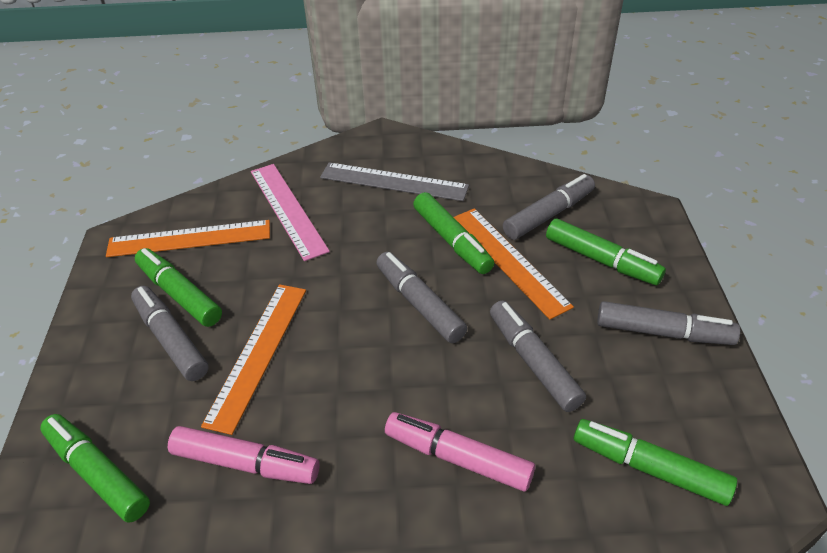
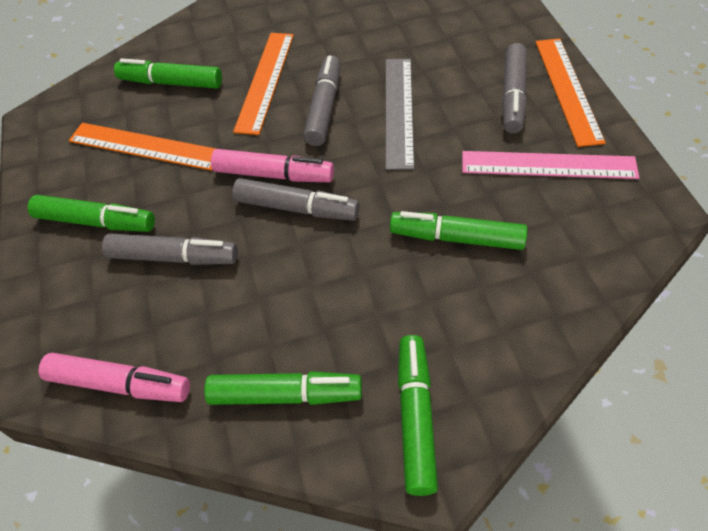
grey marker: 5 -> 4

